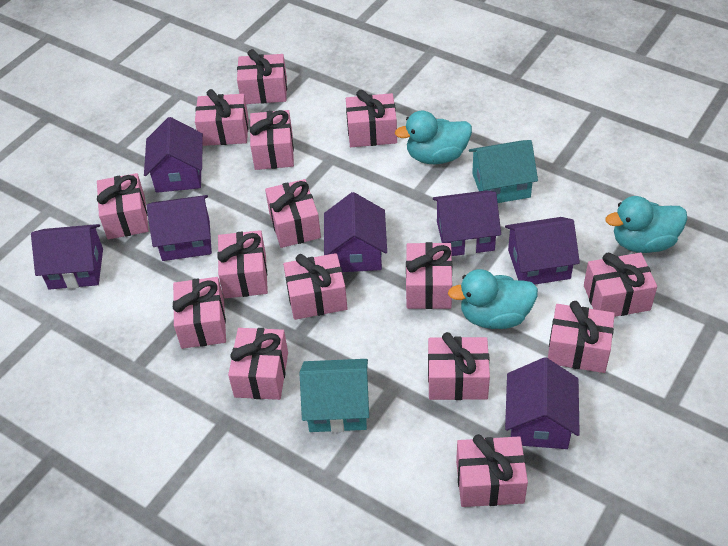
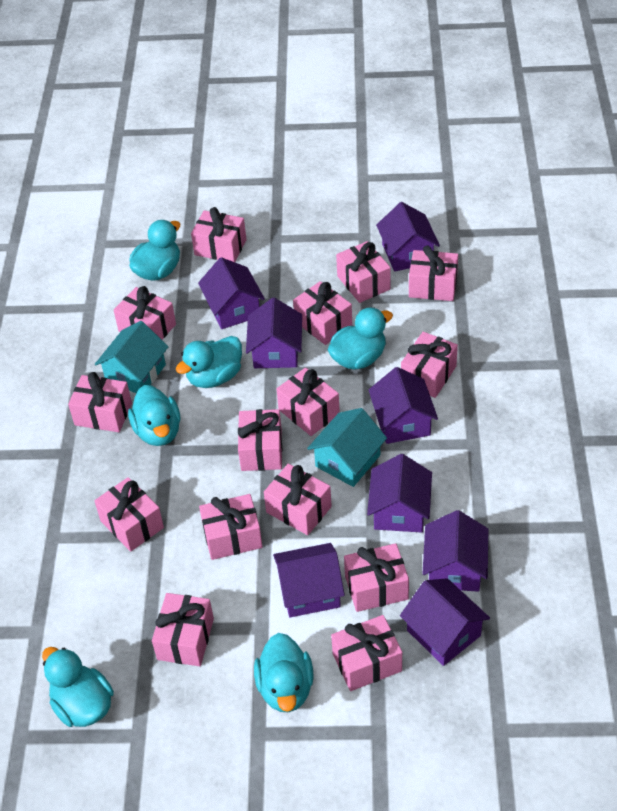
purple house: 7 -> 8
turquoise duck: 3 -> 6

